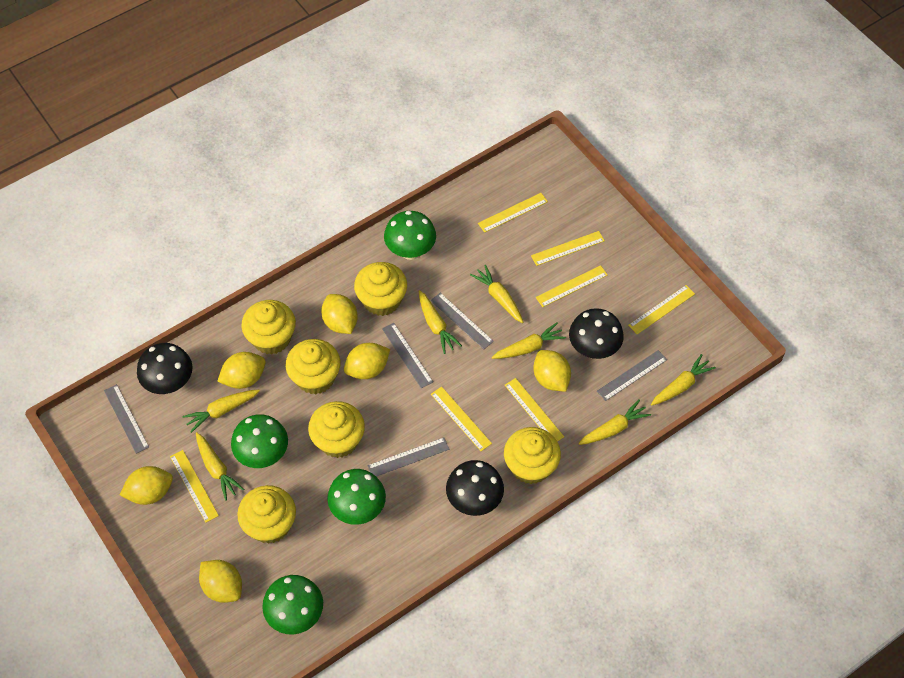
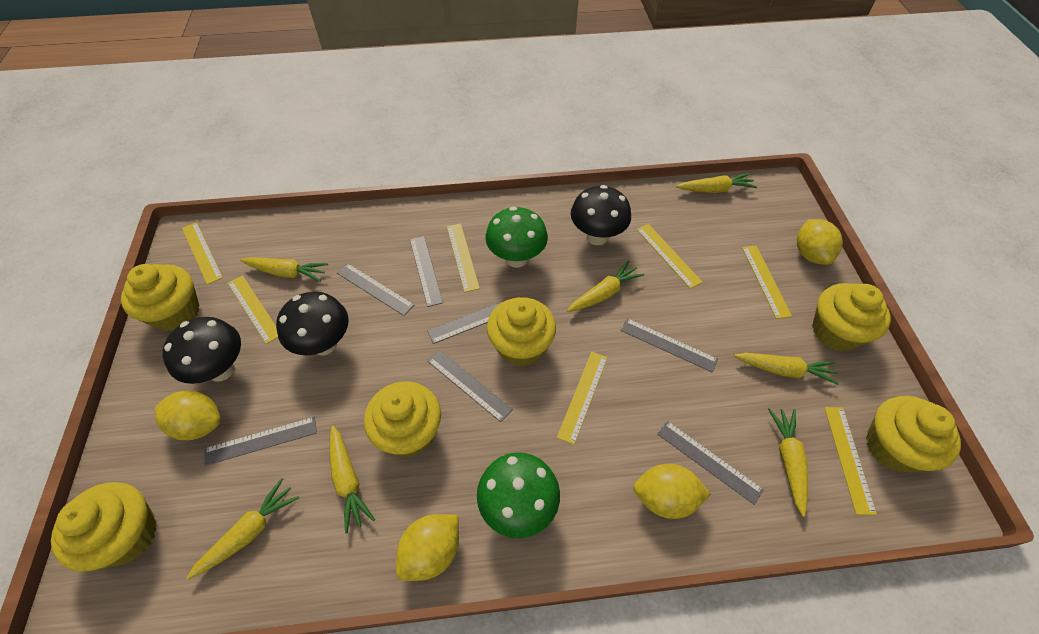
green mushroom: 4 -> 2
grey ruler: 5 -> 7
yellow lemon: 6 -> 4

